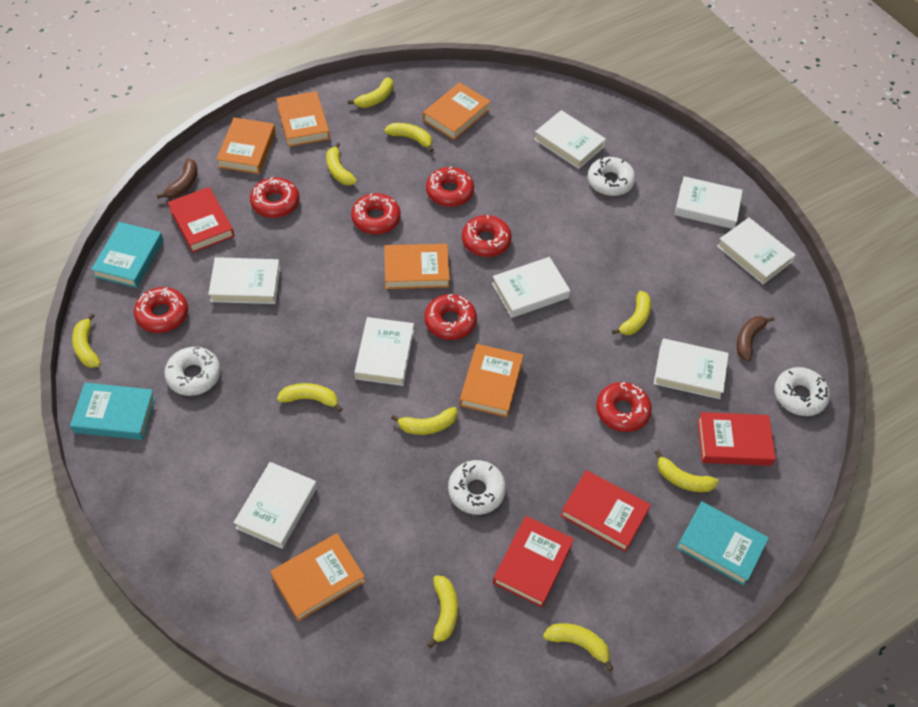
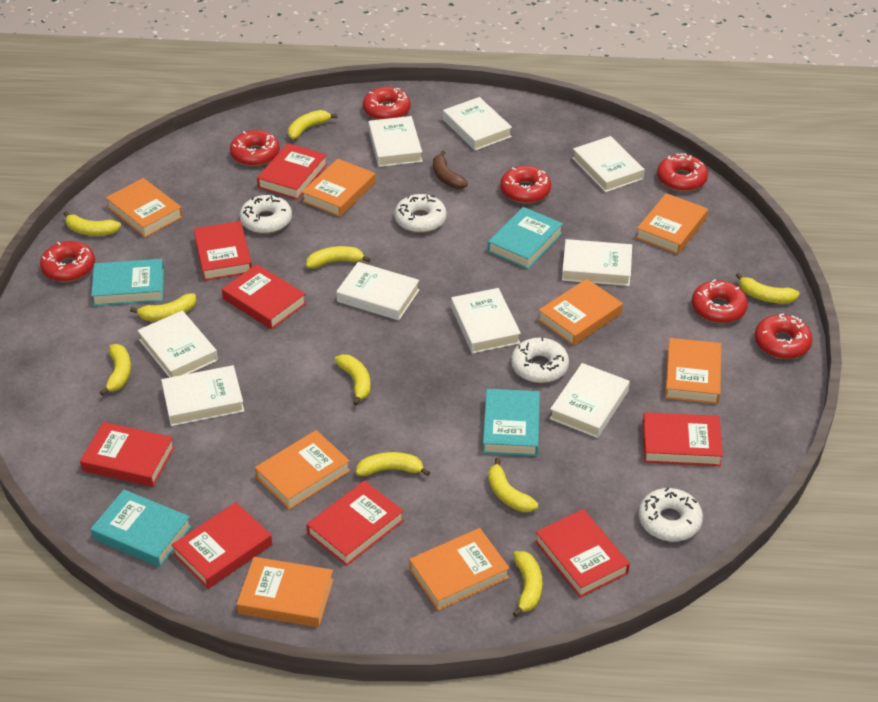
brown banana: 2 -> 1
orange book: 6 -> 8
red book: 4 -> 8
turquoise book: 3 -> 4
white book: 8 -> 9

